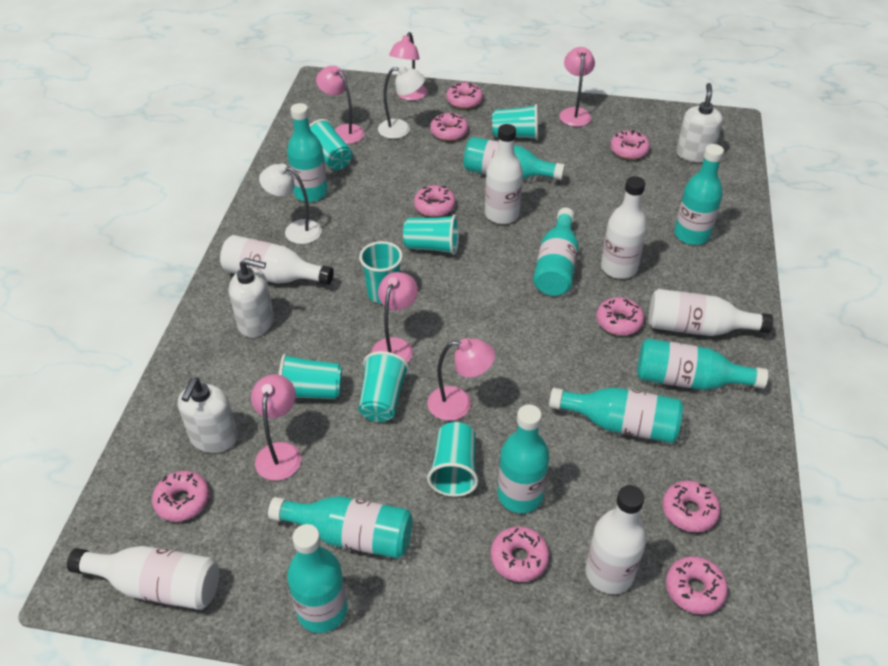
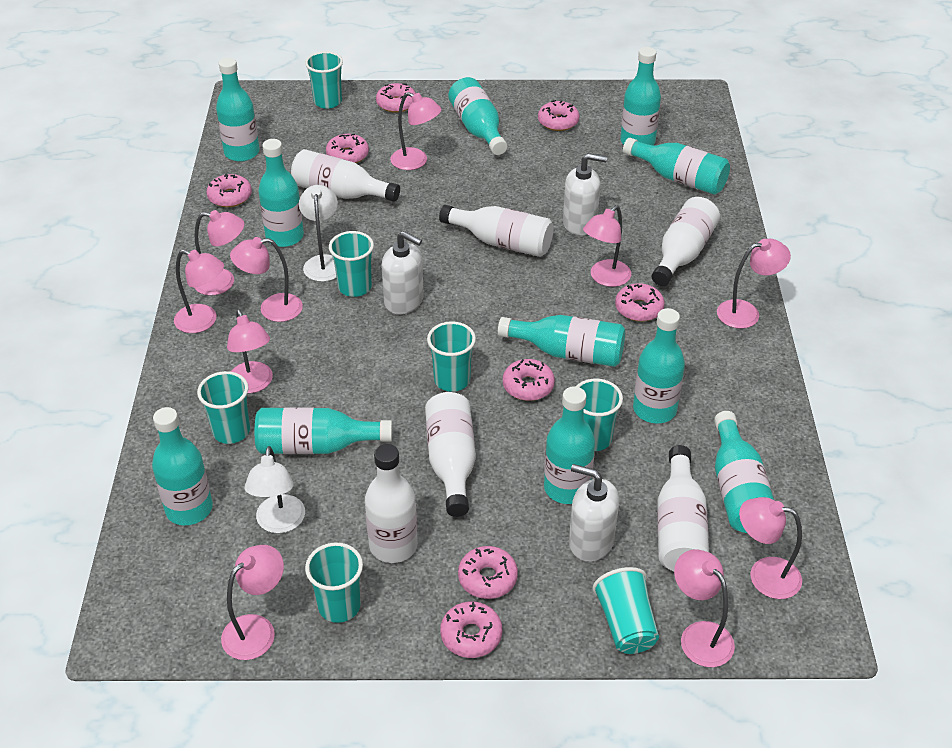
pink donut: 9 -> 8
pink lamp: 6 -> 10
turquoise bottle: 9 -> 11

